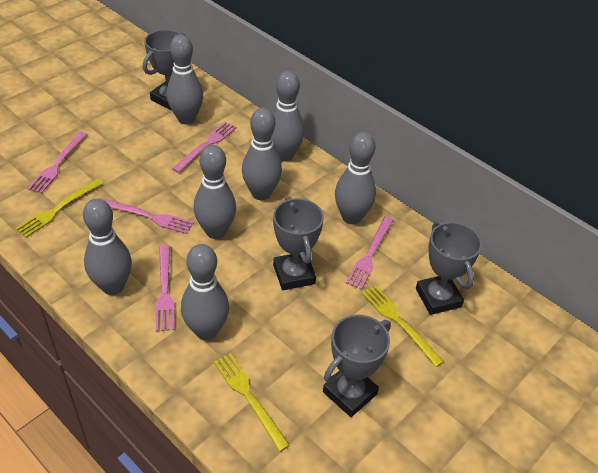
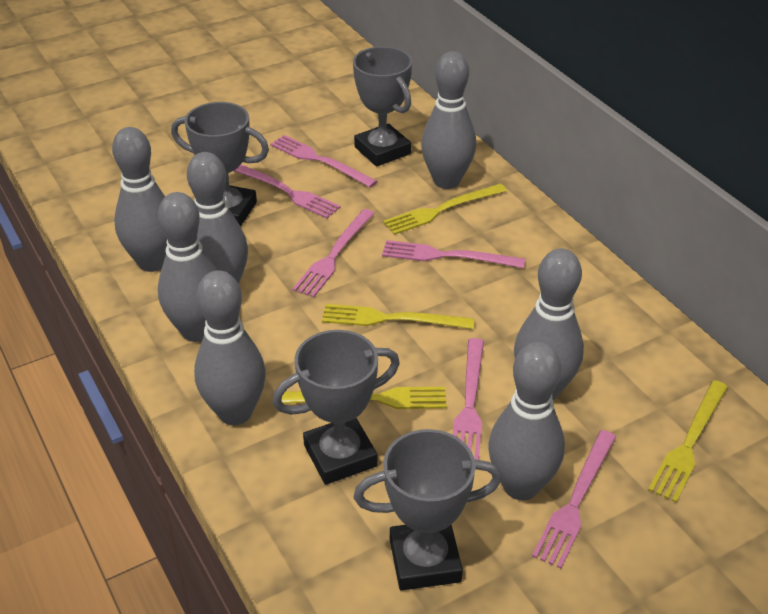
pink fork: 5 -> 6
yellow fork: 3 -> 4

